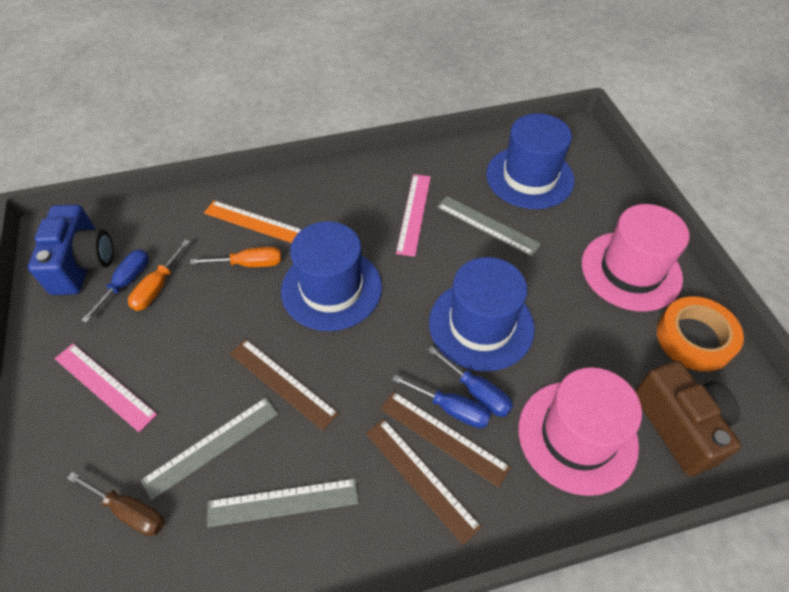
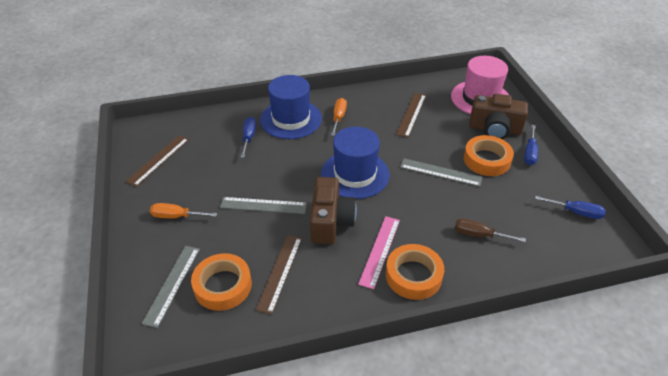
blue camera: 1 -> 0
blue hat: 3 -> 2
brown camera: 1 -> 2
orange ruler: 1 -> 0
orange tape: 1 -> 3
pink hat: 2 -> 1
pink ruler: 2 -> 1

